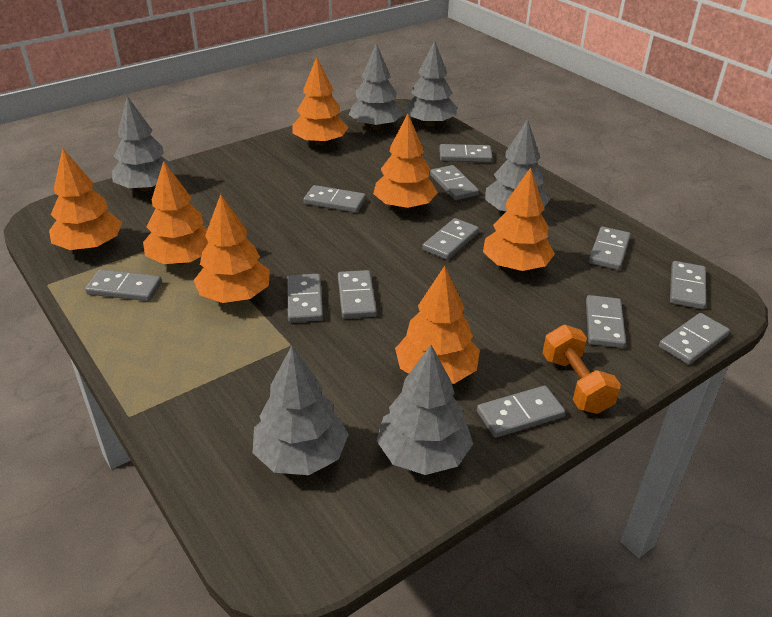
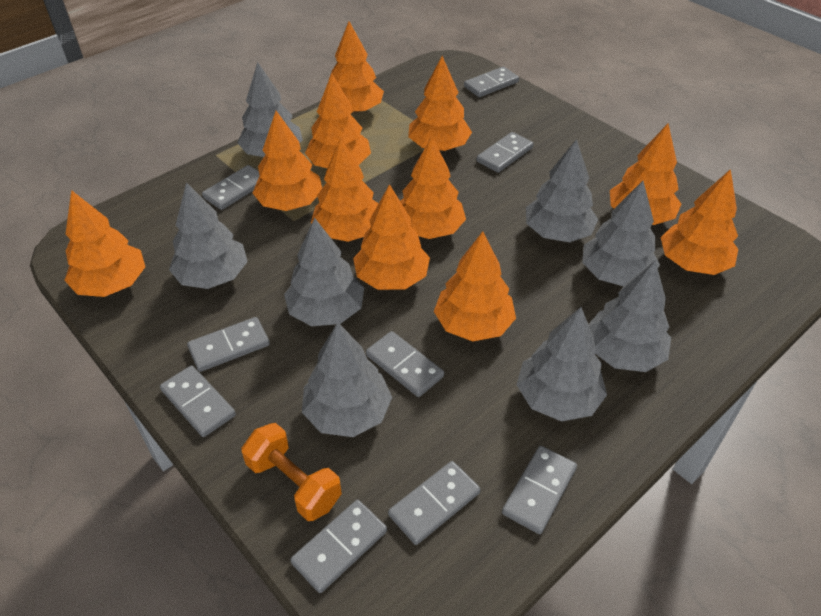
grey domino: 12 -> 9
grey tree: 6 -> 8
orange tree: 7 -> 11

